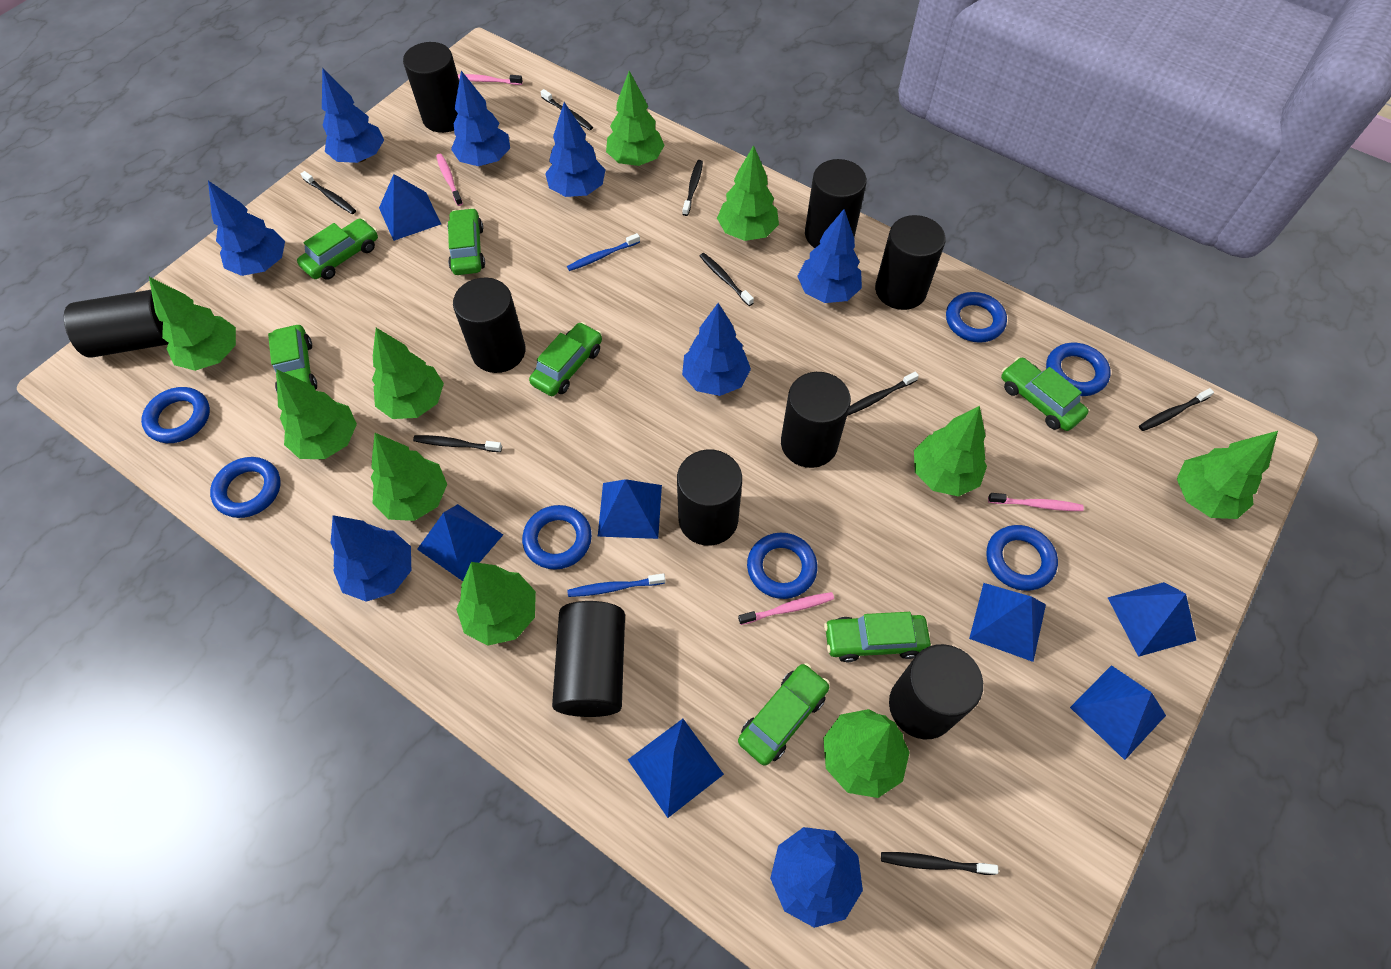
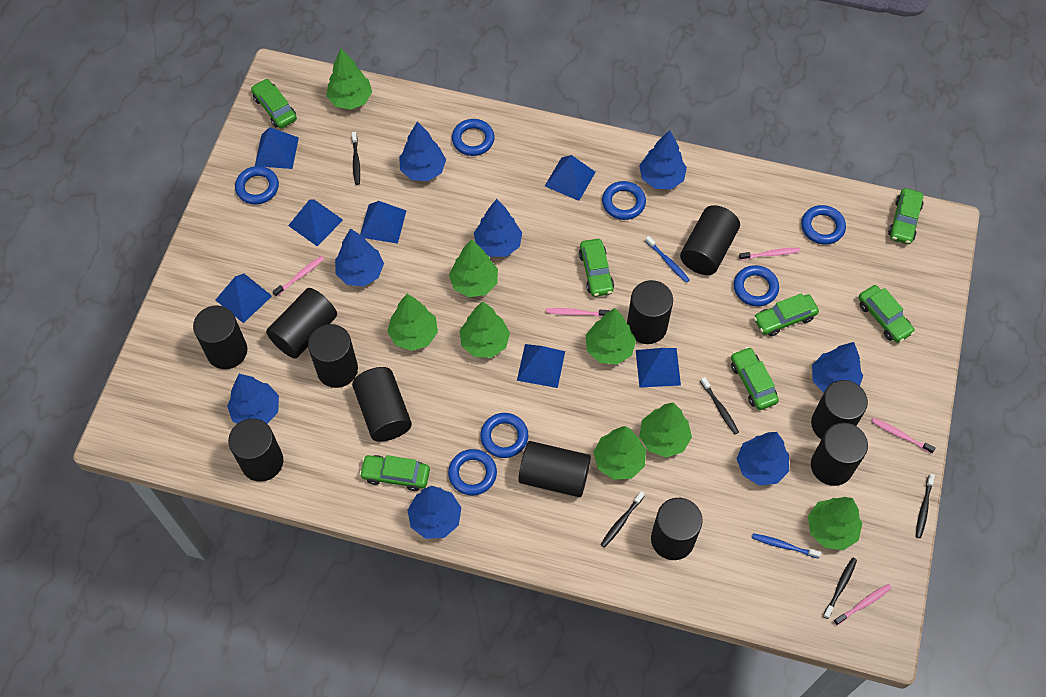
black cylinder: 9 -> 11
black toothbrush: 8 -> 5
green tree: 10 -> 8
pink toothbrush: 4 -> 5

